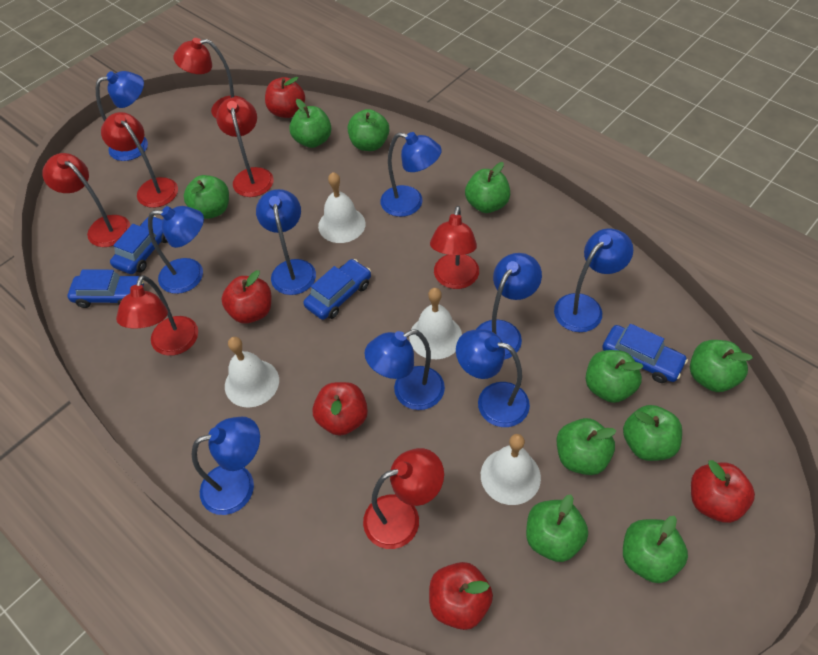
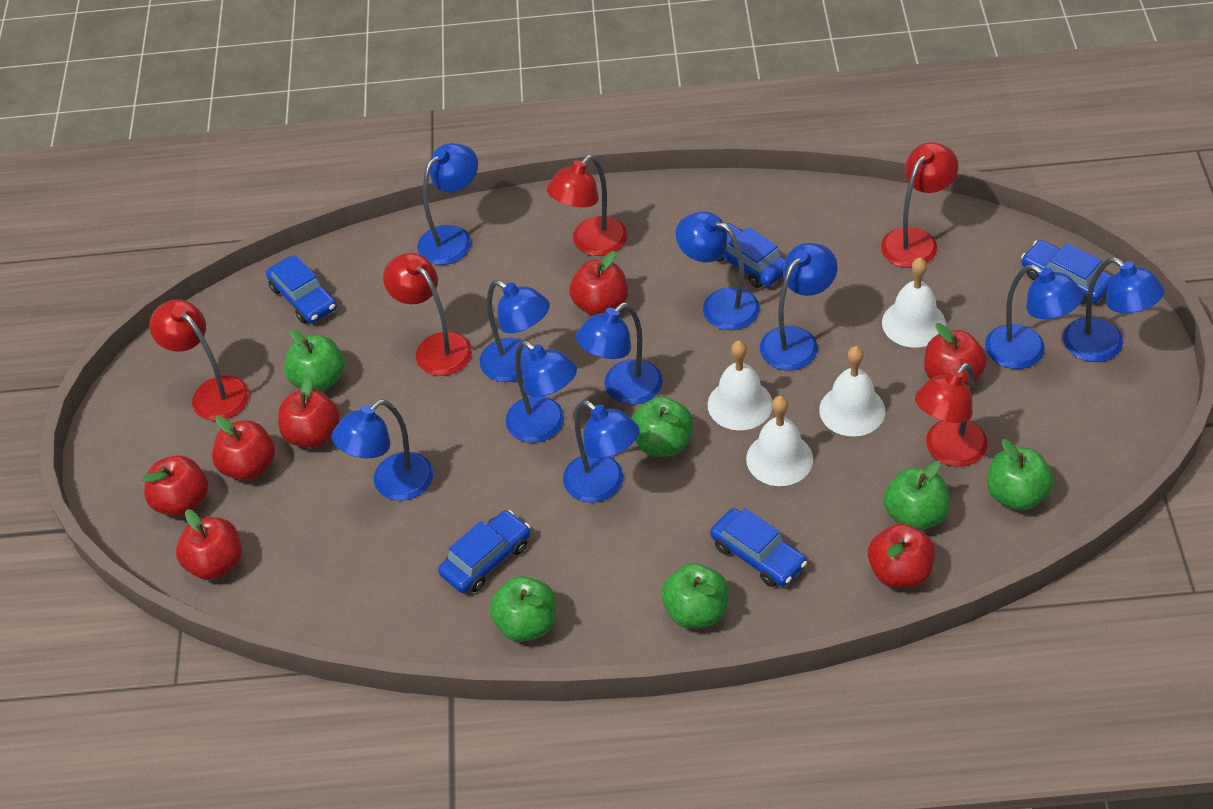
blue car: 4 -> 5
blue lamp: 9 -> 10
green apple: 10 -> 6
red apple: 5 -> 7
red lamp: 7 -> 5

